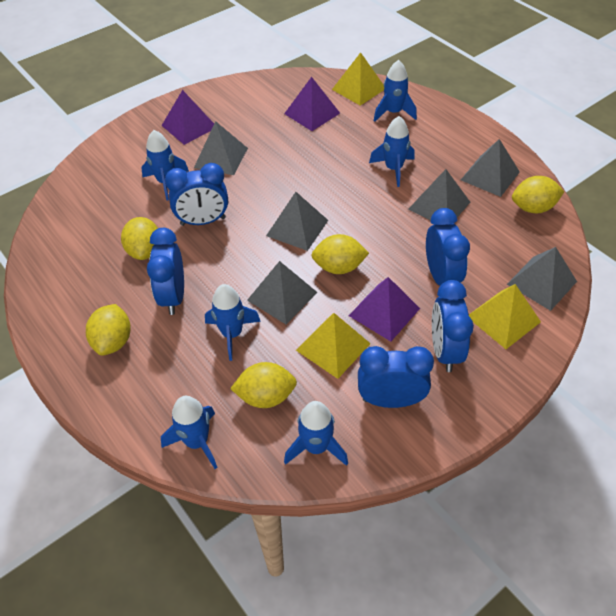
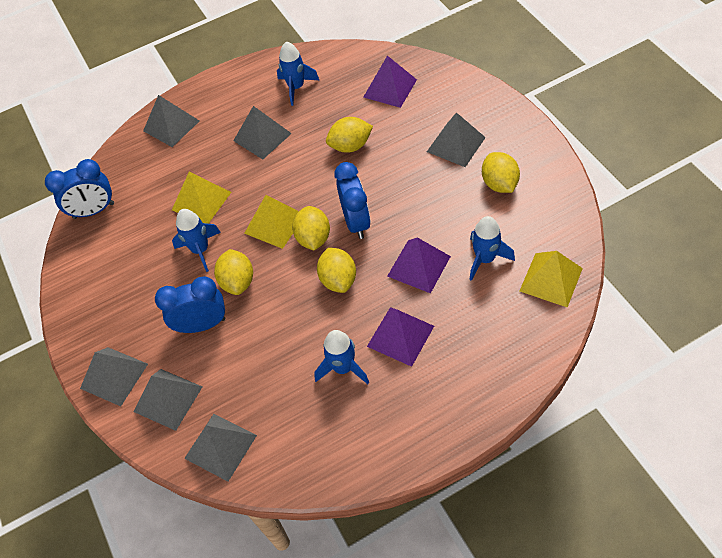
blue clock: 5 -> 3
blue rocket: 6 -> 4

